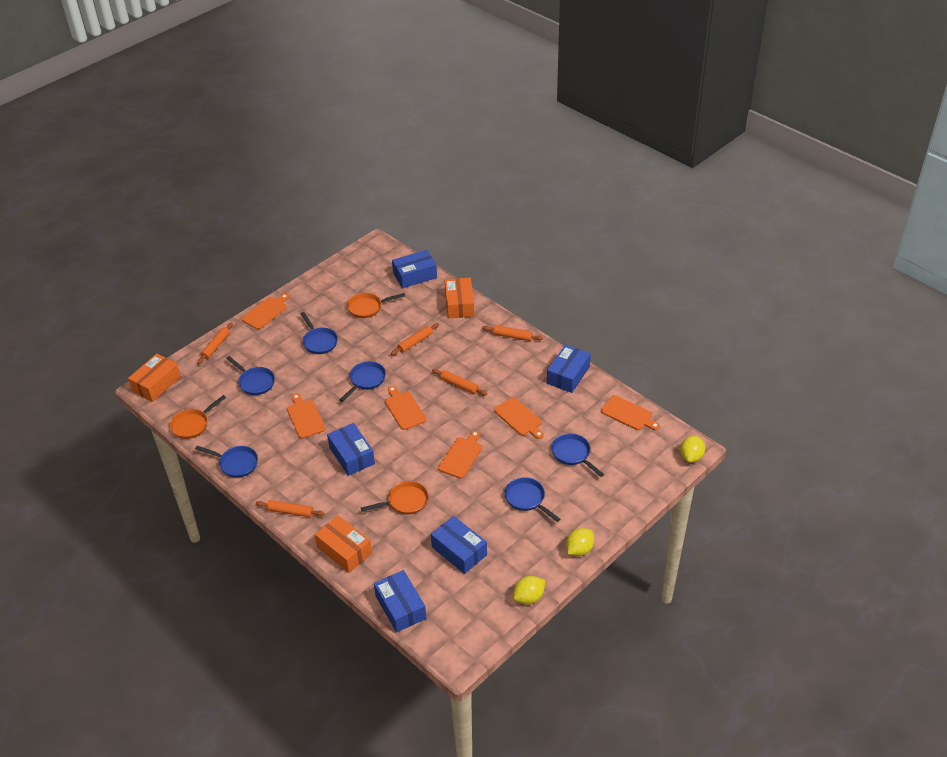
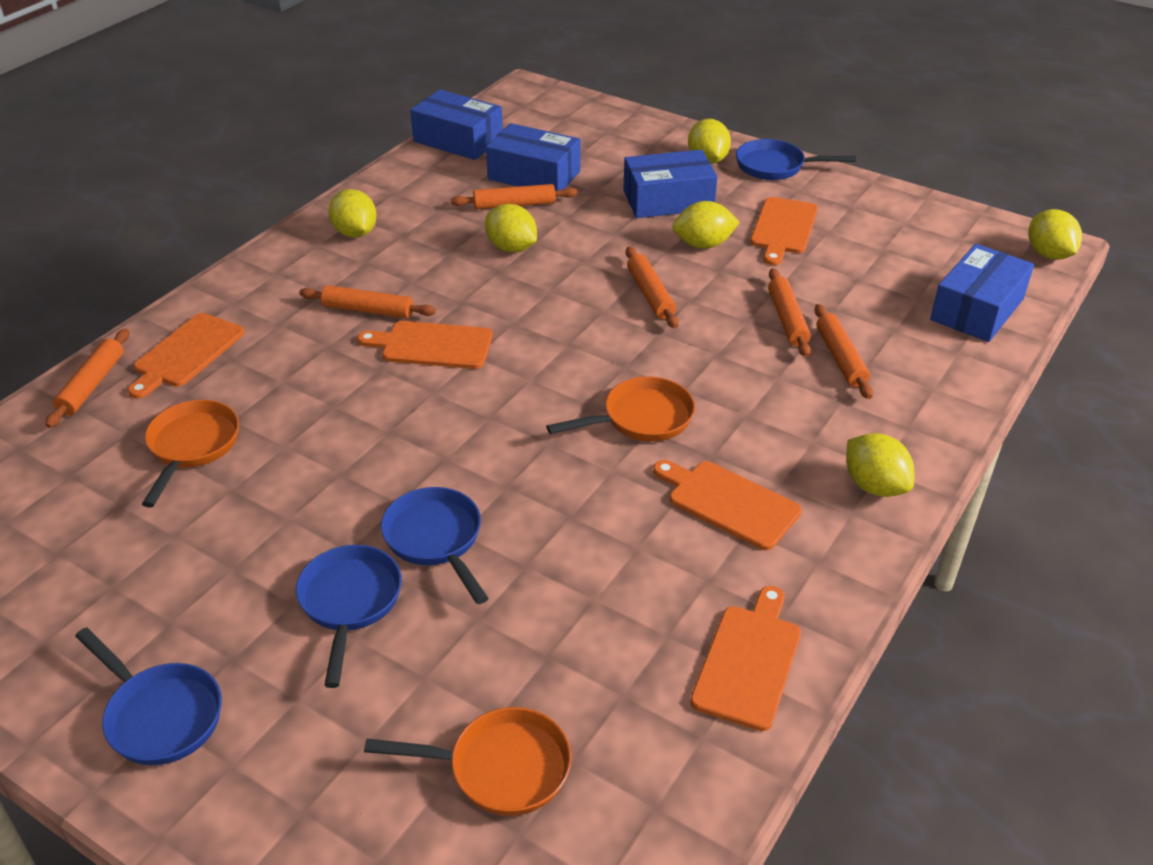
blue box: 5 -> 4
blue pan: 6 -> 4
orange box: 3 -> 0
orange cutting board: 6 -> 5
orange rolling pin: 5 -> 6
yellow lemon: 3 -> 6

